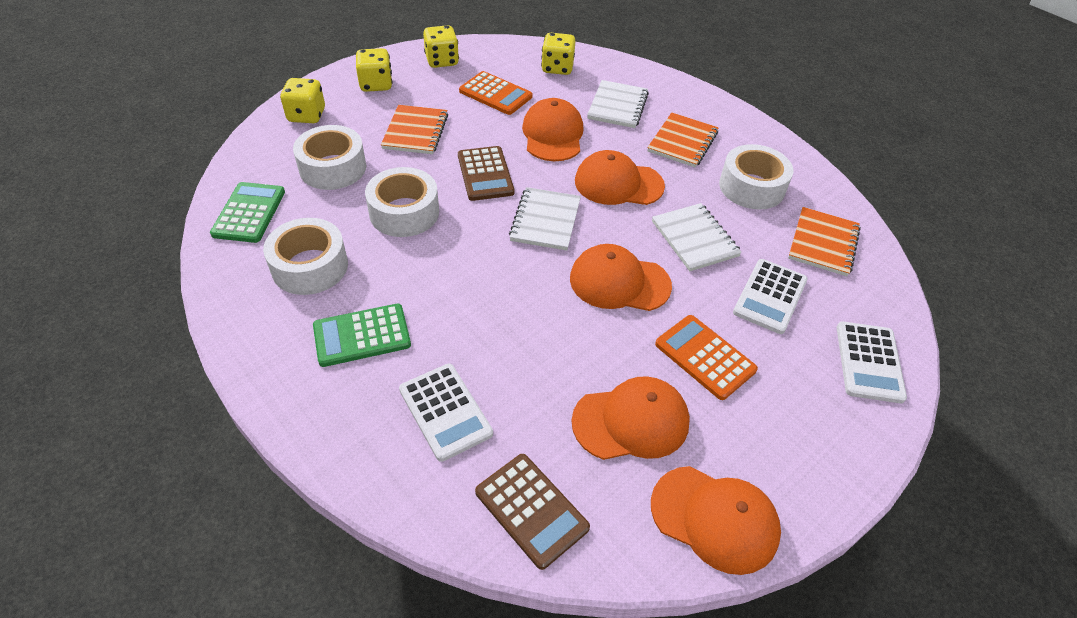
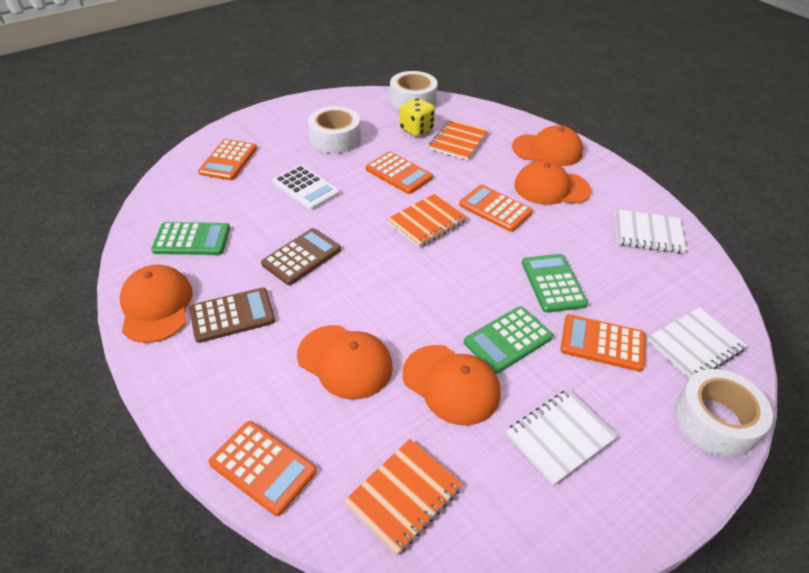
green calculator: 2 -> 3
orange calculator: 2 -> 5
white calculator: 3 -> 1
white tape: 4 -> 3
yellow dice: 4 -> 1

